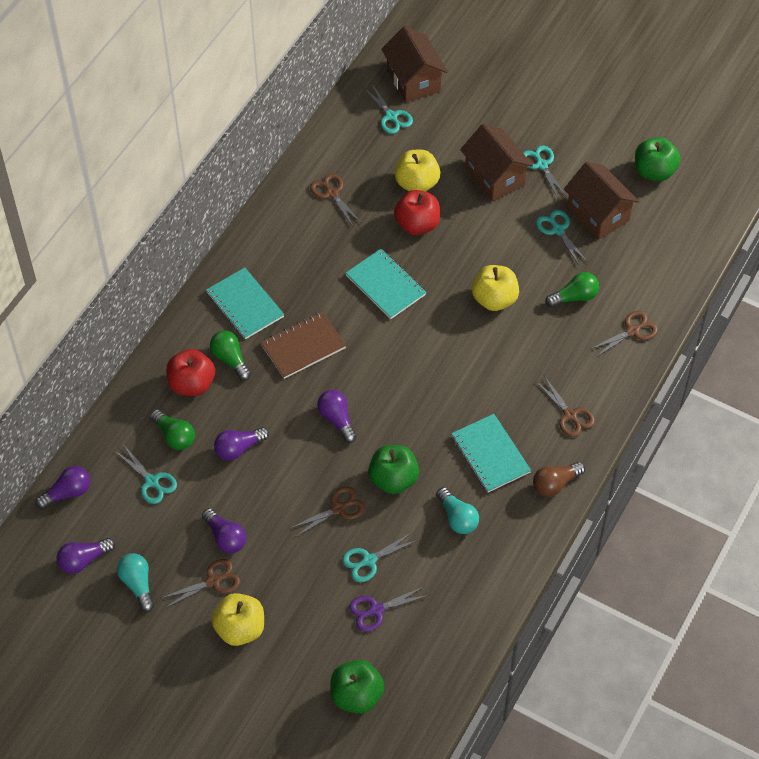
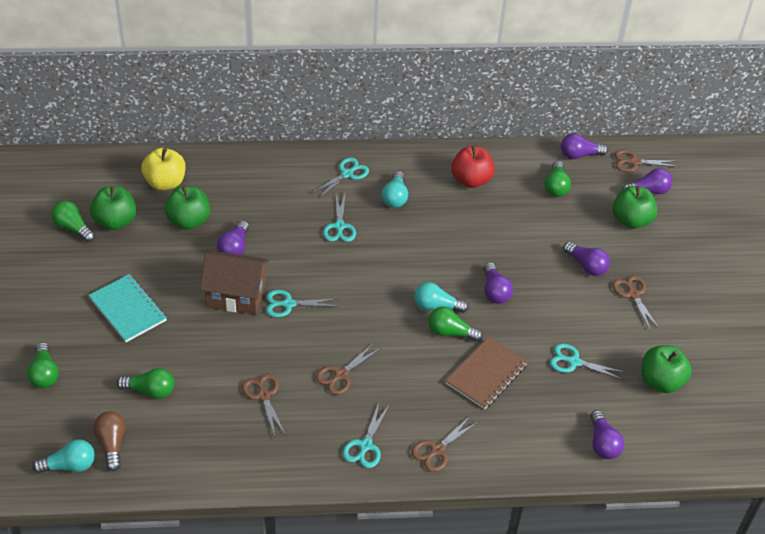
brown house: 3 -> 1
green apple: 3 -> 4
green light bulb: 3 -> 5
purple light bulb: 5 -> 6
purple scissors: 1 -> 0
red apple: 2 -> 1
turquoise light bulb: 2 -> 3
turquoise notebook: 3 -> 1
yellow apple: 3 -> 1

